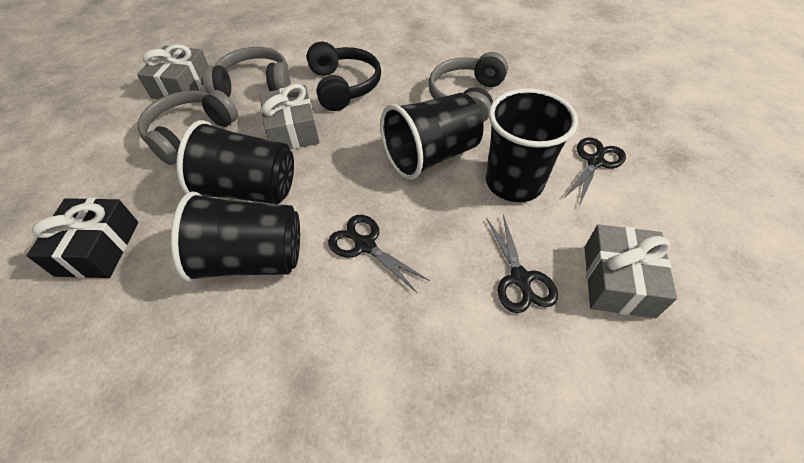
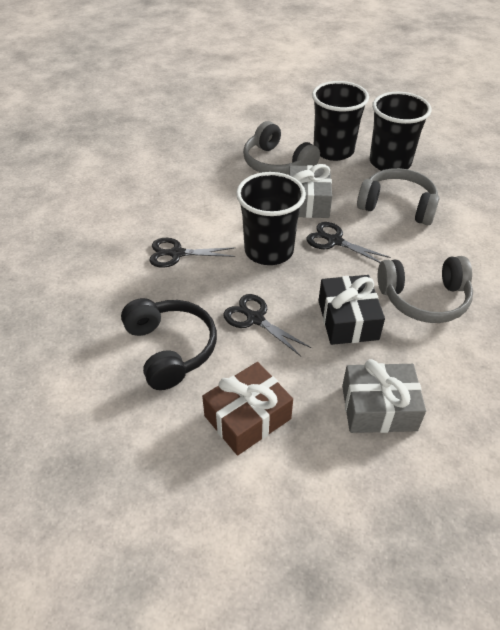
black cup: 4 -> 3
brown gift: 0 -> 1
grey gift: 3 -> 2

